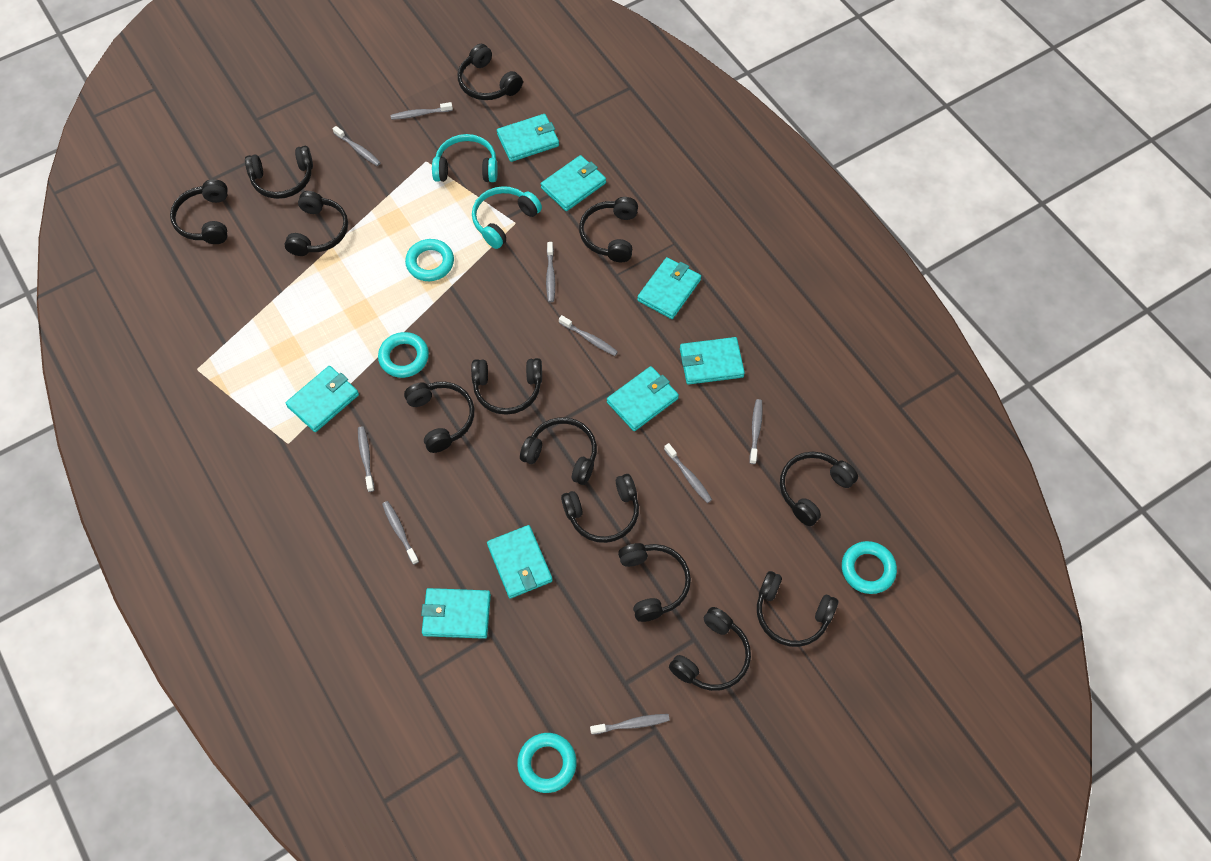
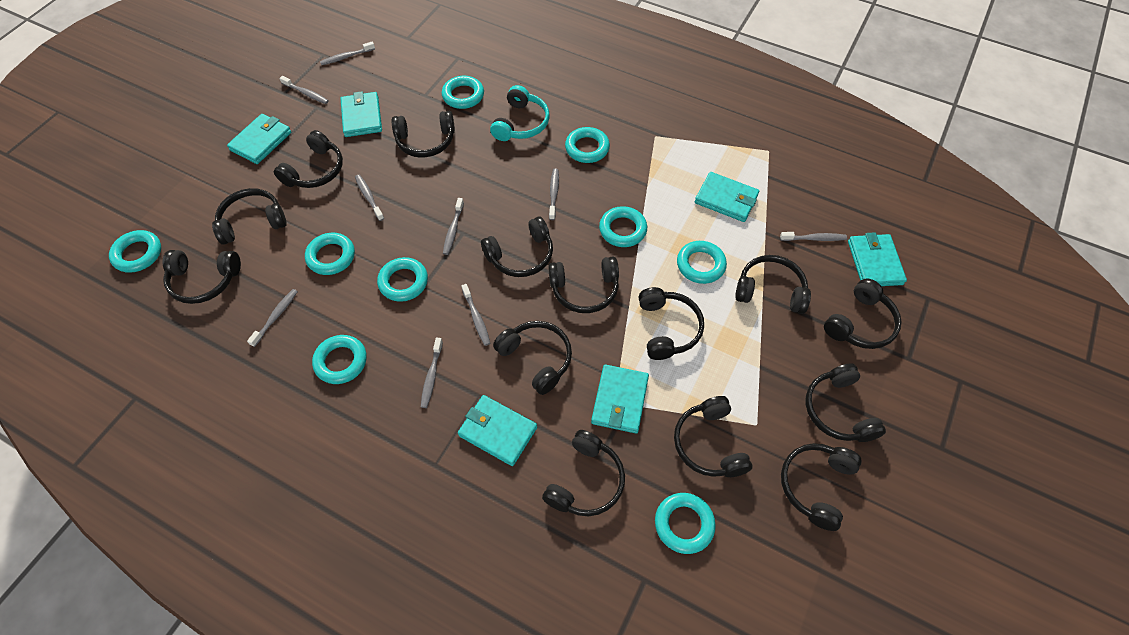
black headphones: 13 -> 14
turquoise headphones: 2 -> 1
turquoise ring: 4 -> 9
turquoise wallet: 8 -> 6

